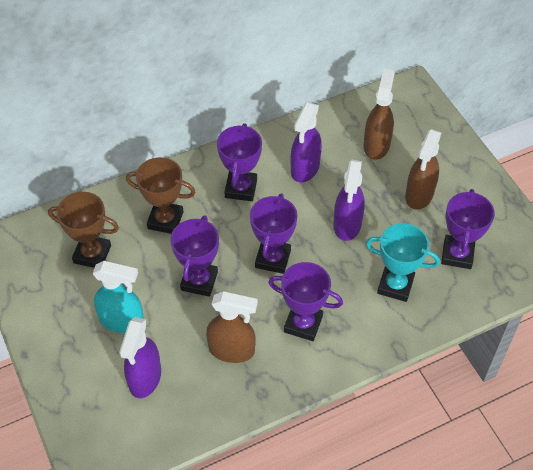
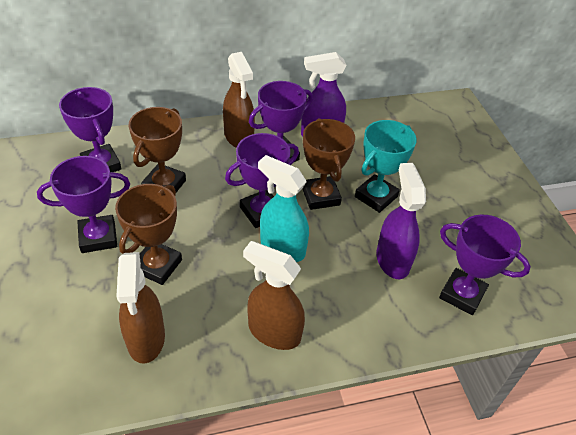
brown trophy: 2 -> 3
purple spray bottle: 3 -> 2

